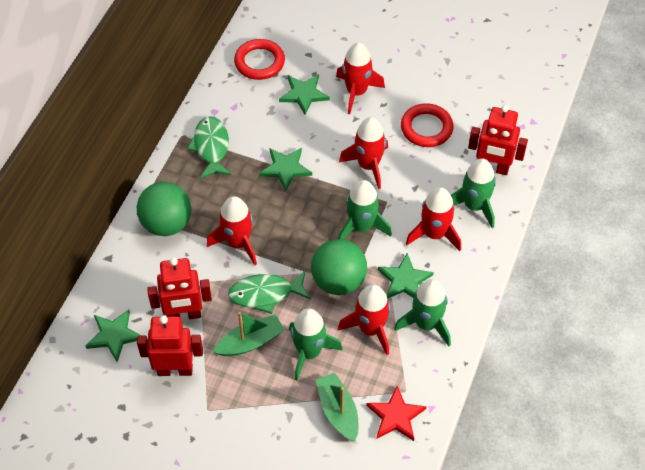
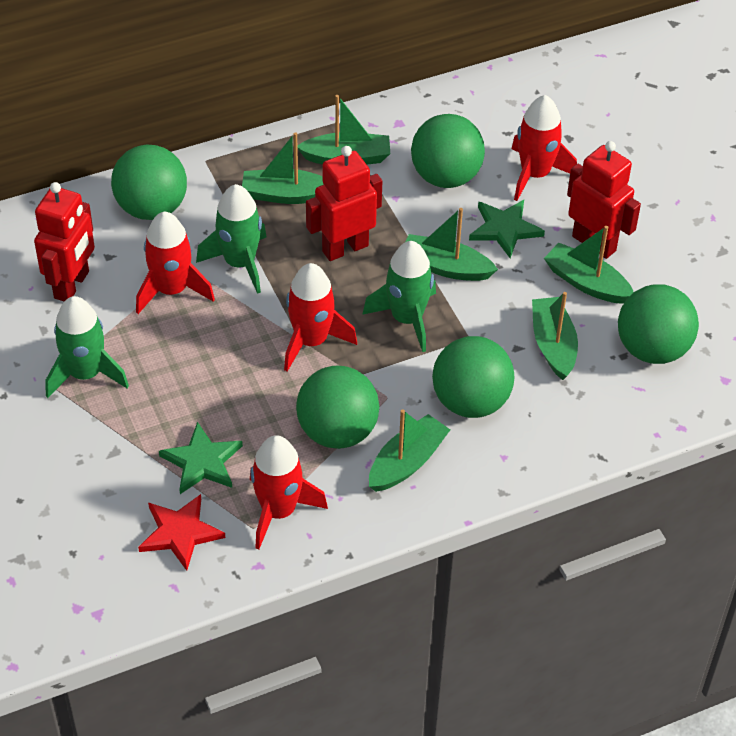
green ball: 2 -> 5
green boat: 2 -> 6
green fish: 2 -> 0
green rocket: 4 -> 3
green star: 4 -> 2
red ring: 2 -> 0
red rocket: 5 -> 4

